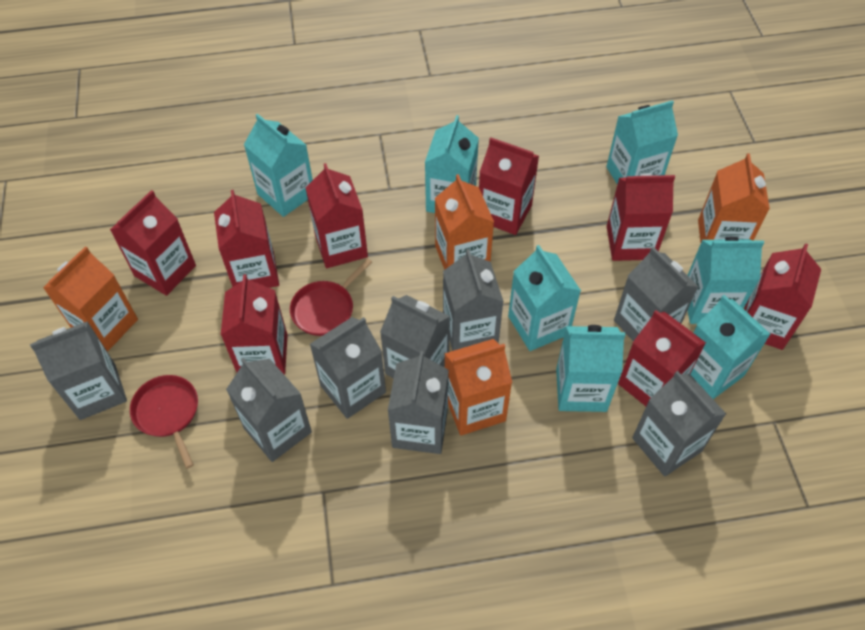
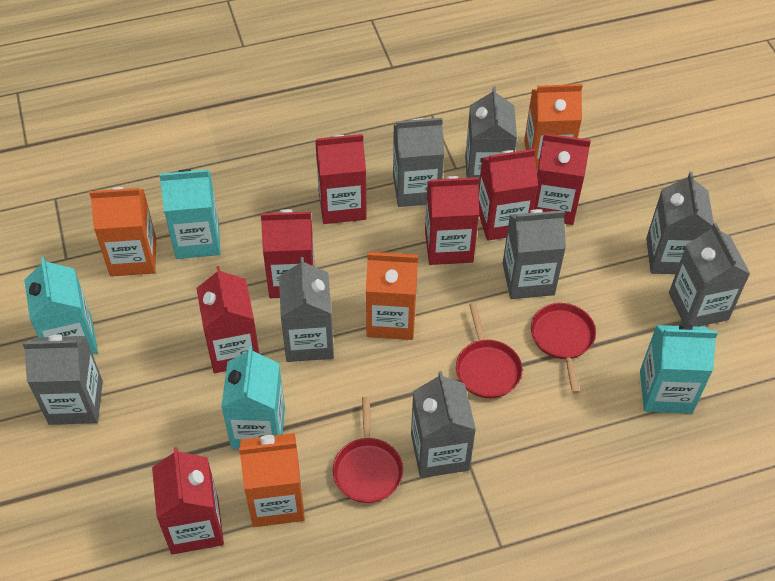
red carton: 8 -> 7
red pan: 2 -> 3
turquoise carton: 7 -> 4

